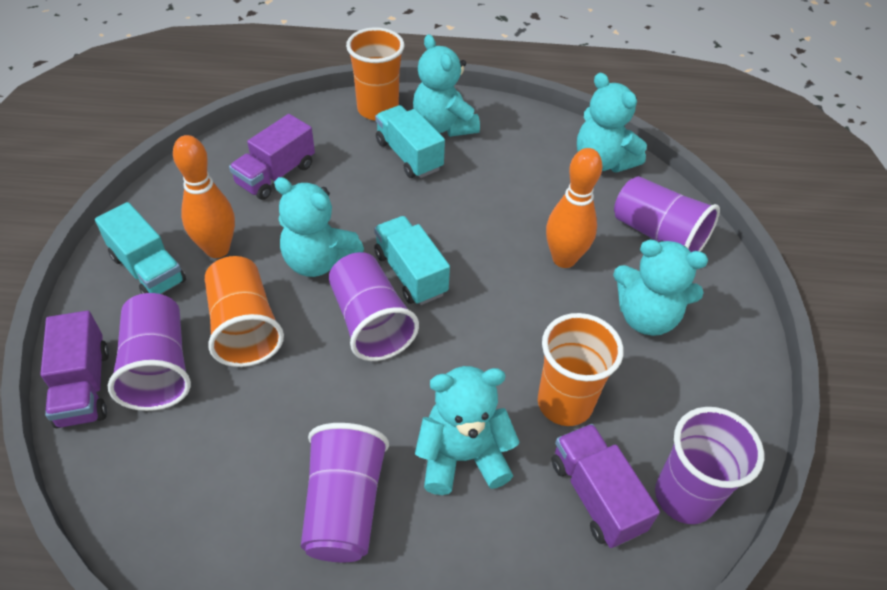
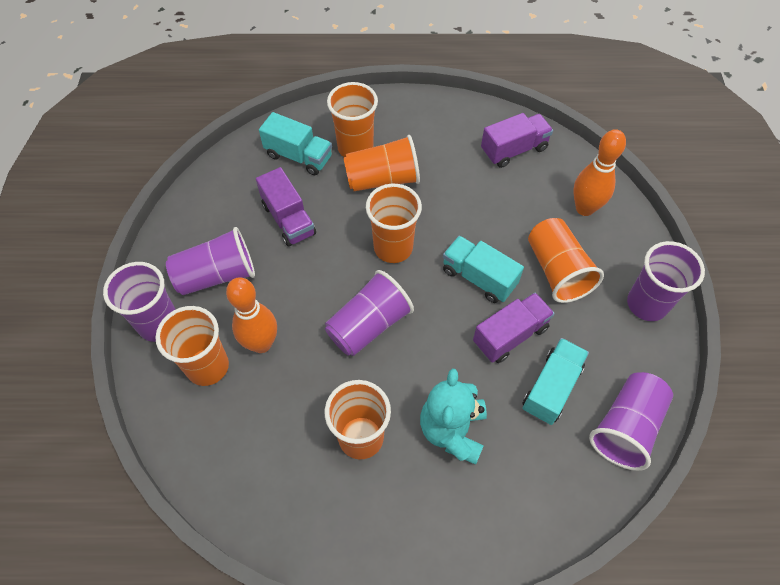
orange cup: 3 -> 6
turquoise teddy bear: 5 -> 1

